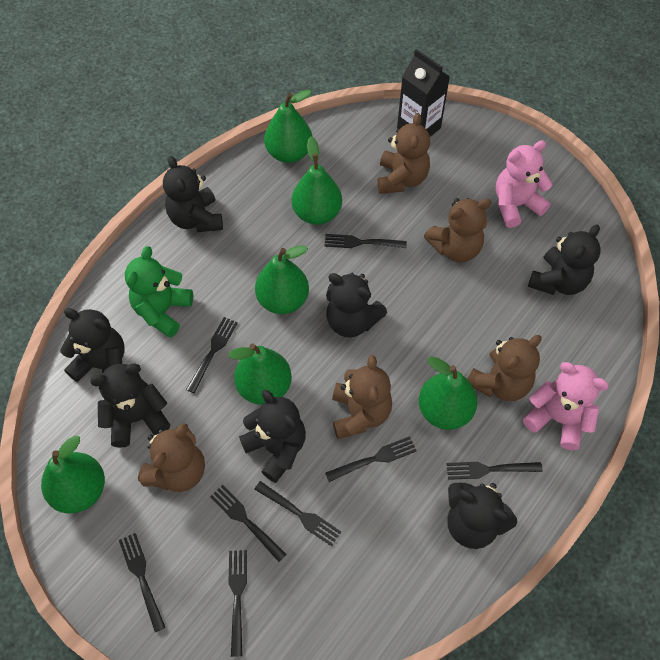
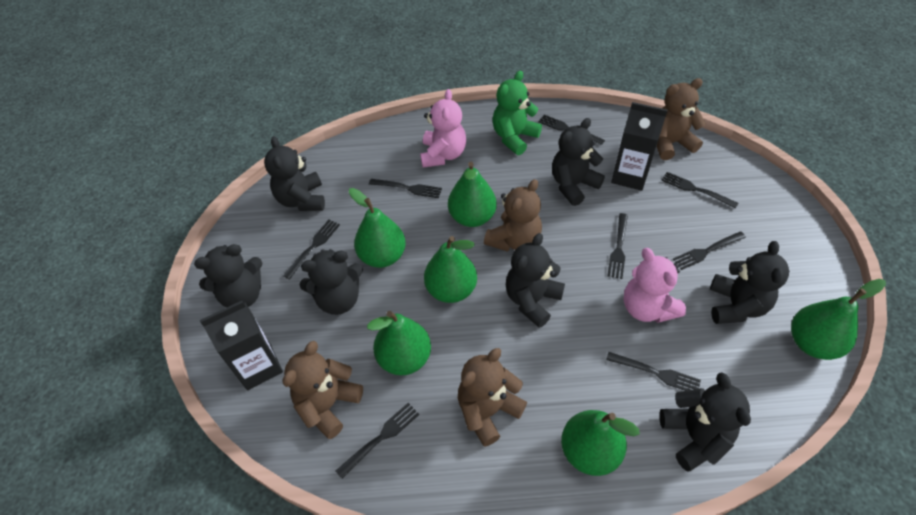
black carton: 1 -> 2
brown teddy bear: 5 -> 4

